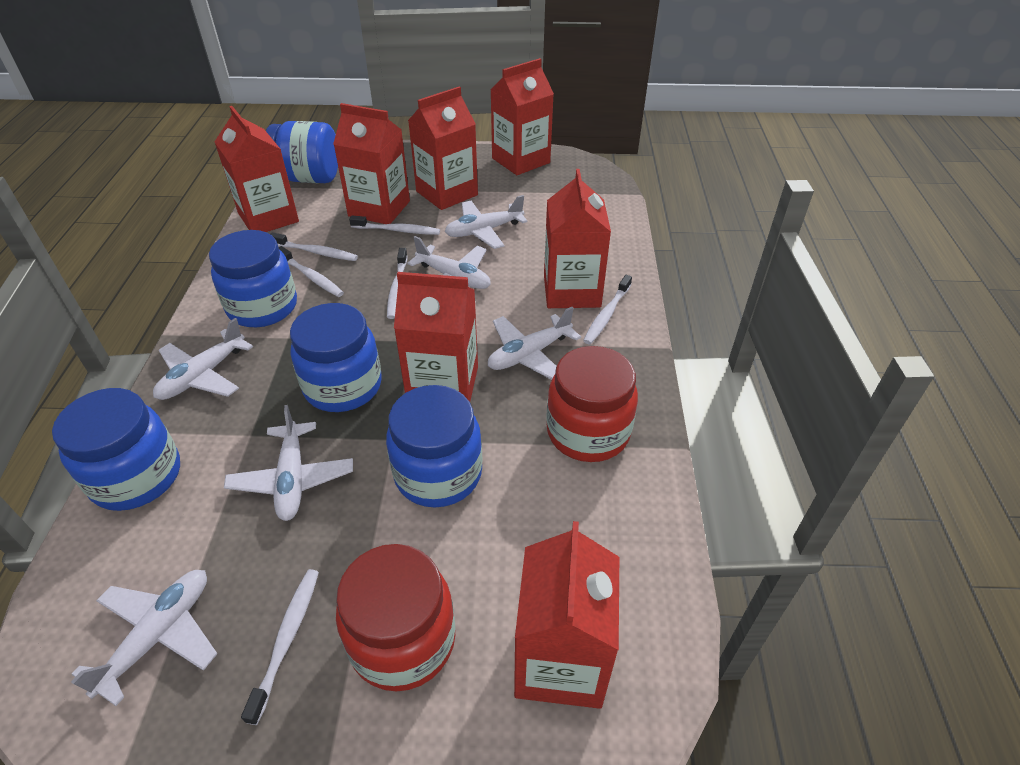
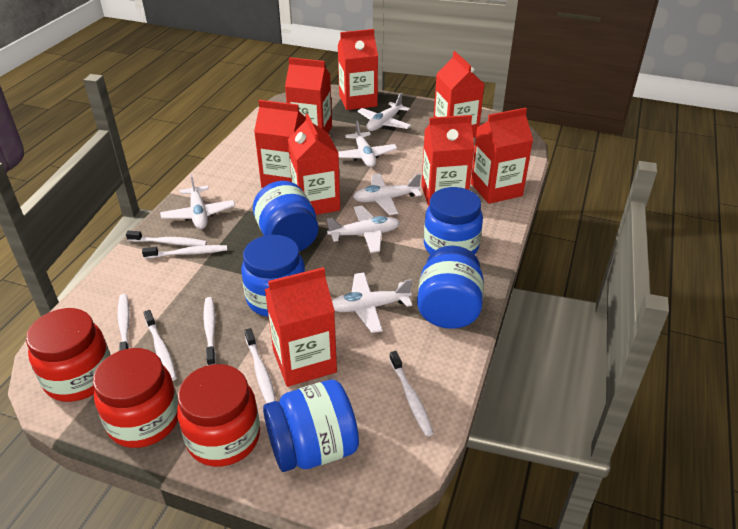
red carton: 7 -> 8
red jar: 2 -> 3
white toothbrush: 6 -> 7

